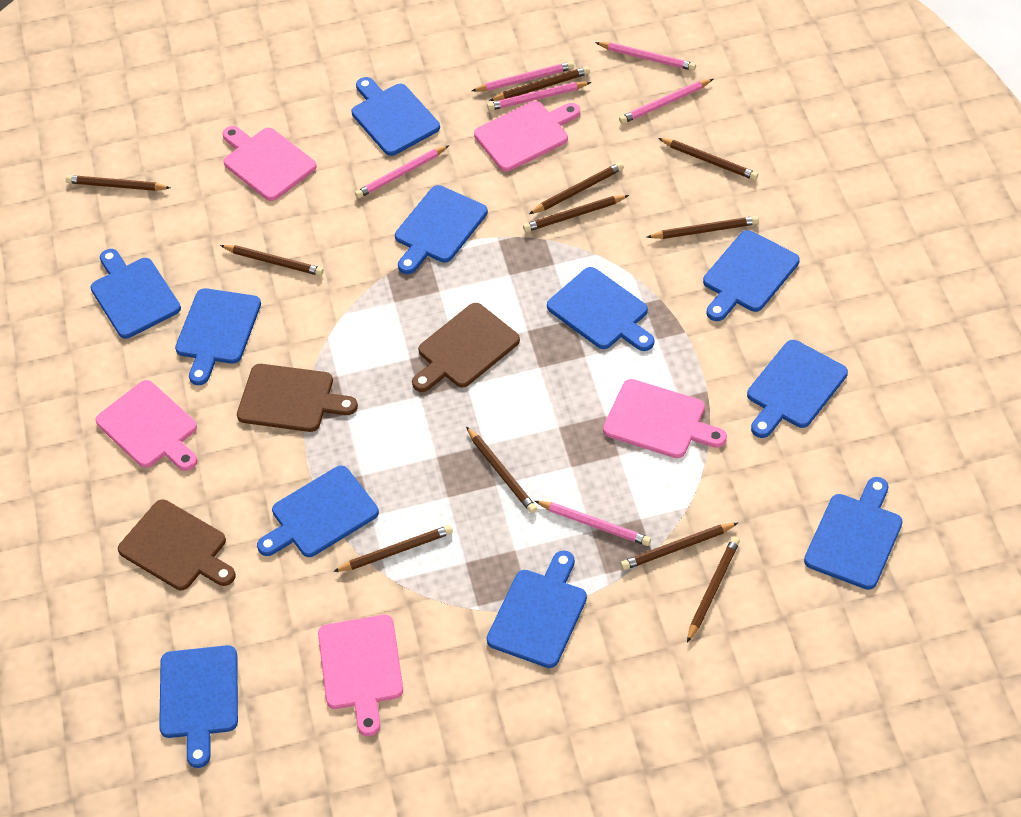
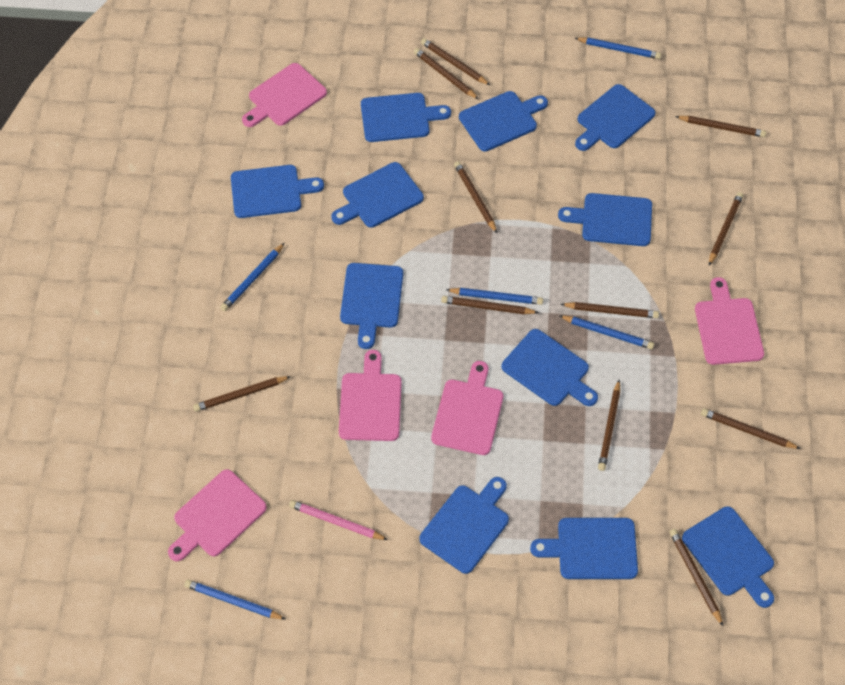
blue pencil: 0 -> 5
brown cutting board: 3 -> 0
pink pencil: 6 -> 1

